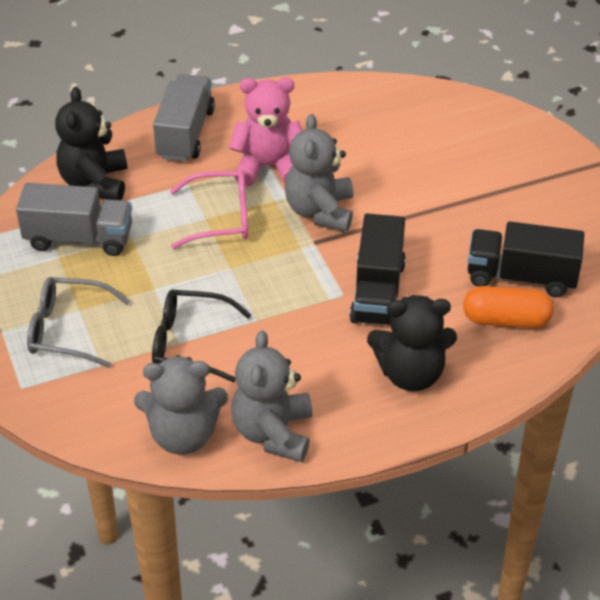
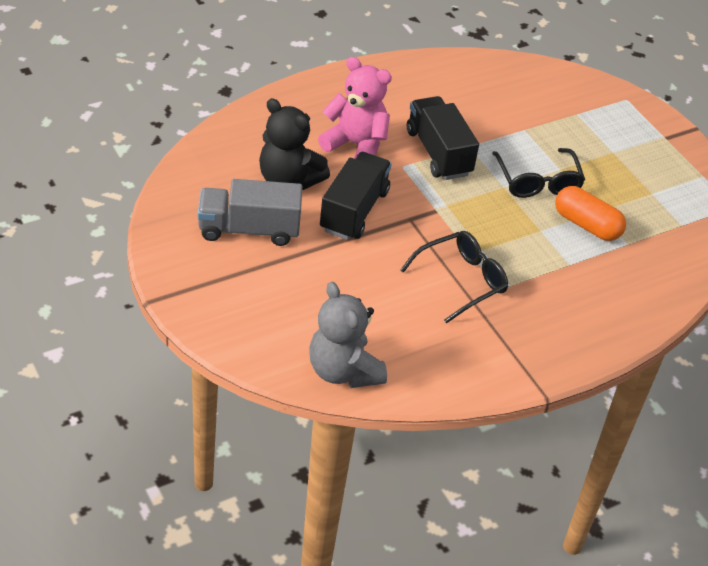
black glasses: 1 -> 2
black teddy bear: 2 -> 1
grey glasses: 1 -> 0
grey teddy bear: 3 -> 1
grey truck: 2 -> 1
pink glasses: 1 -> 0

